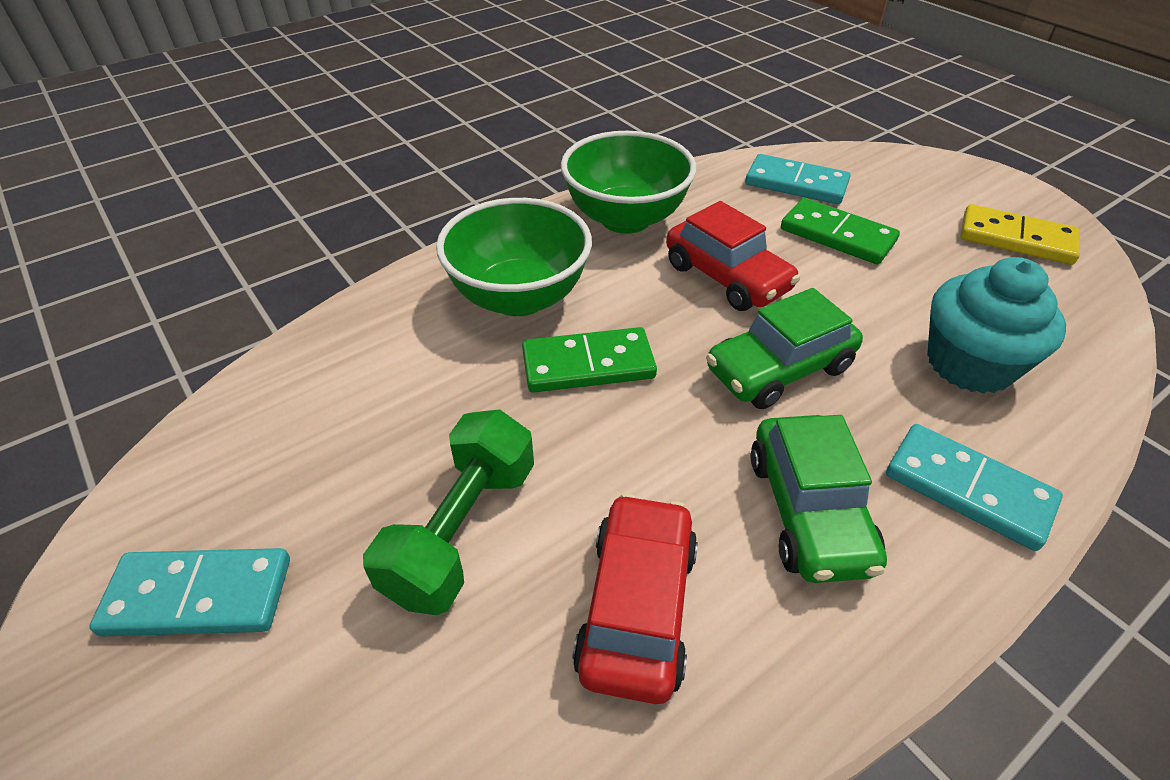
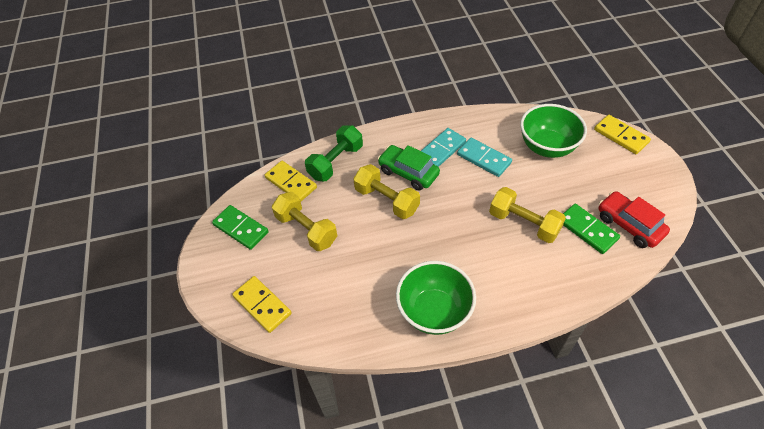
green car: 2 -> 1
red car: 2 -> 1
turquoise cupcake: 1 -> 0
turquoise domino: 3 -> 2
yellow domino: 1 -> 3
yellow dumbbell: 0 -> 3

